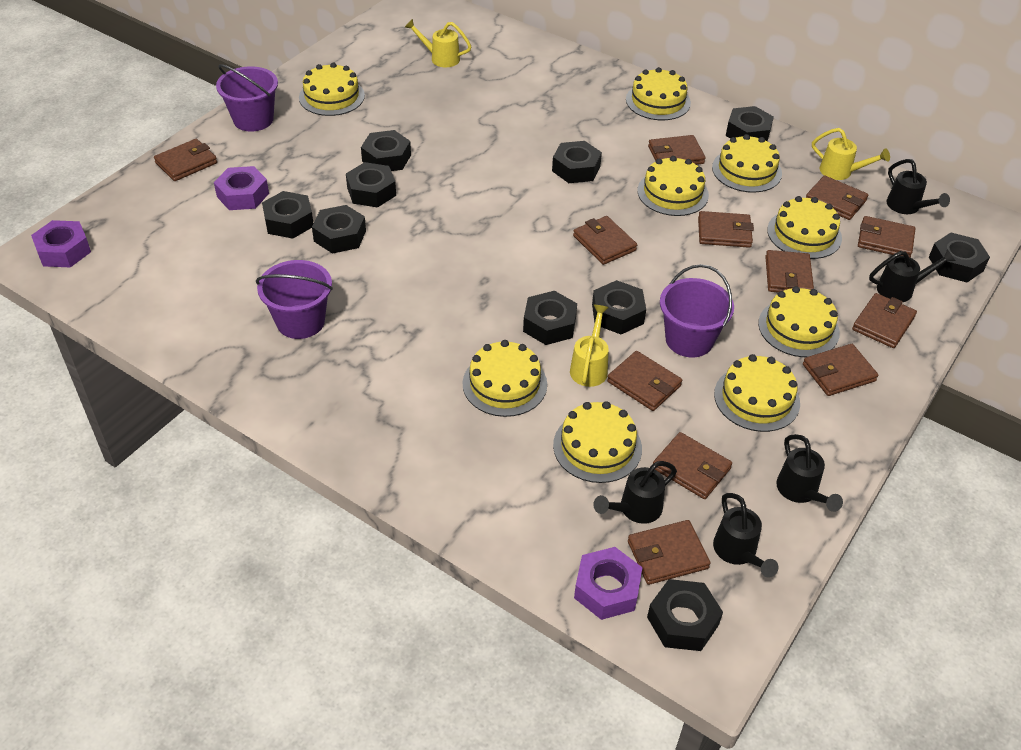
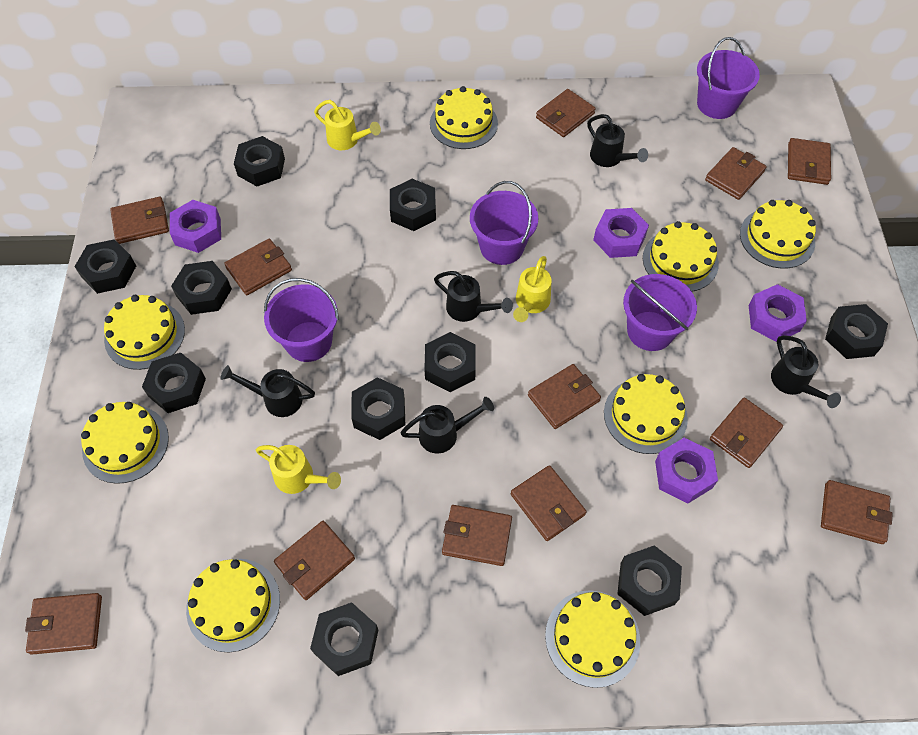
purple bucket: 3 -> 4
purple nut: 3 -> 4
yellow cake: 9 -> 8

